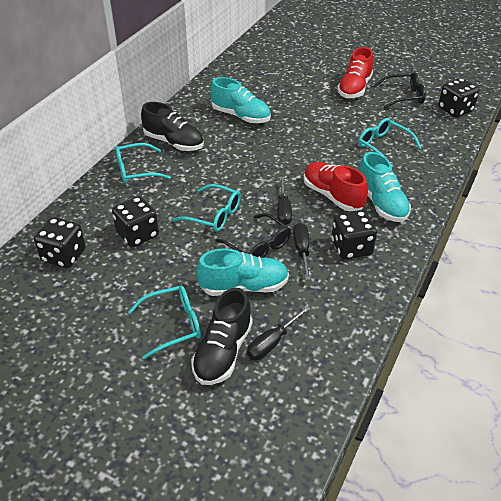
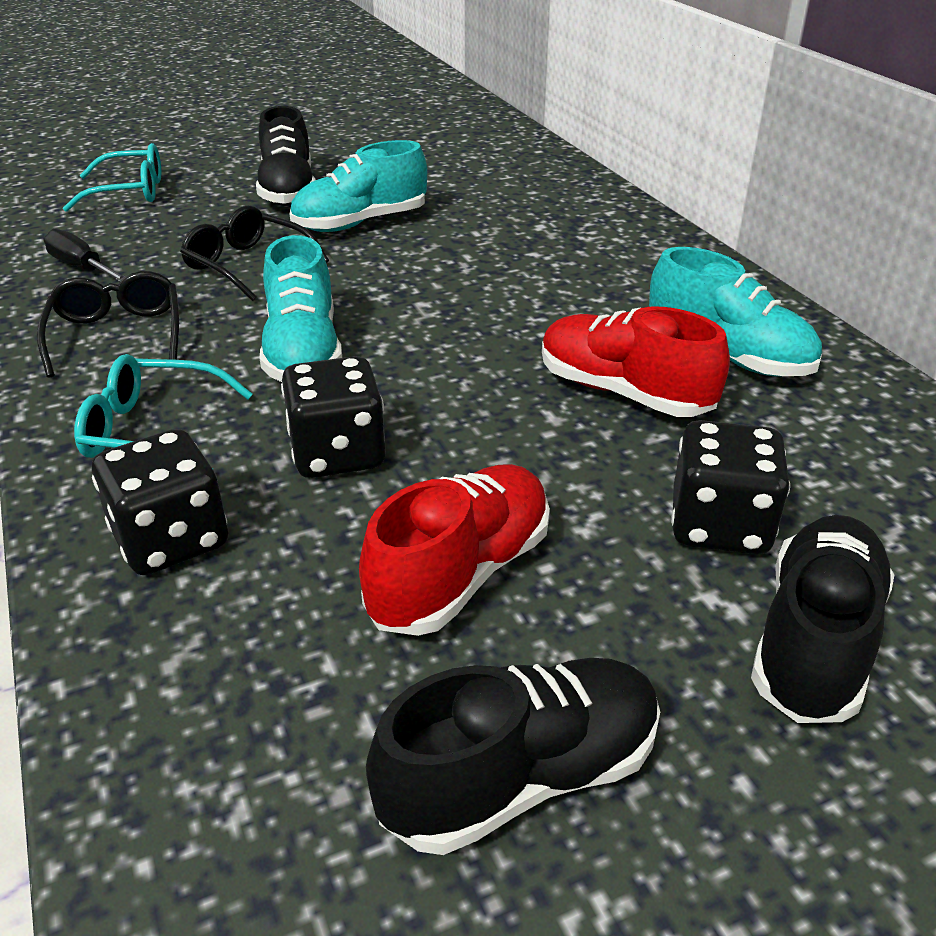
black dice: 4 -> 3
black screwdriver: 3 -> 1
black shoe: 2 -> 3
turquoise glasses: 4 -> 2

